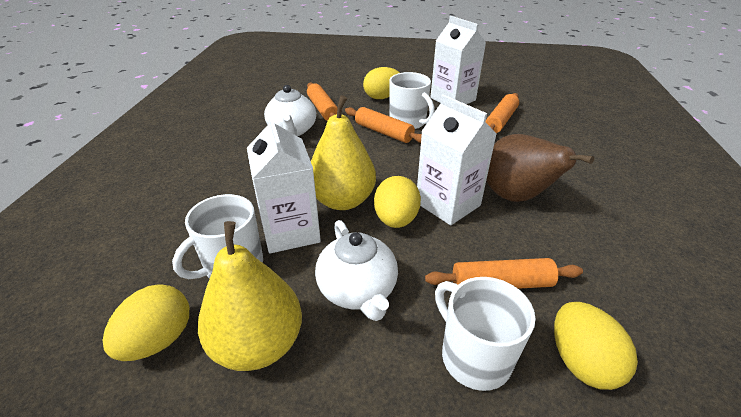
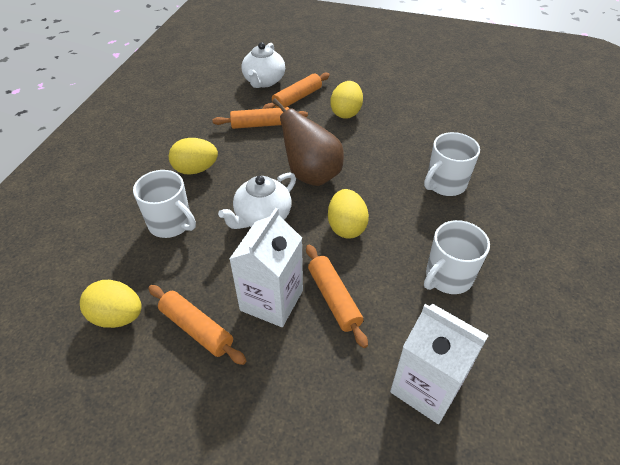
white carton: 3 -> 2
yellow pear: 2 -> 0

